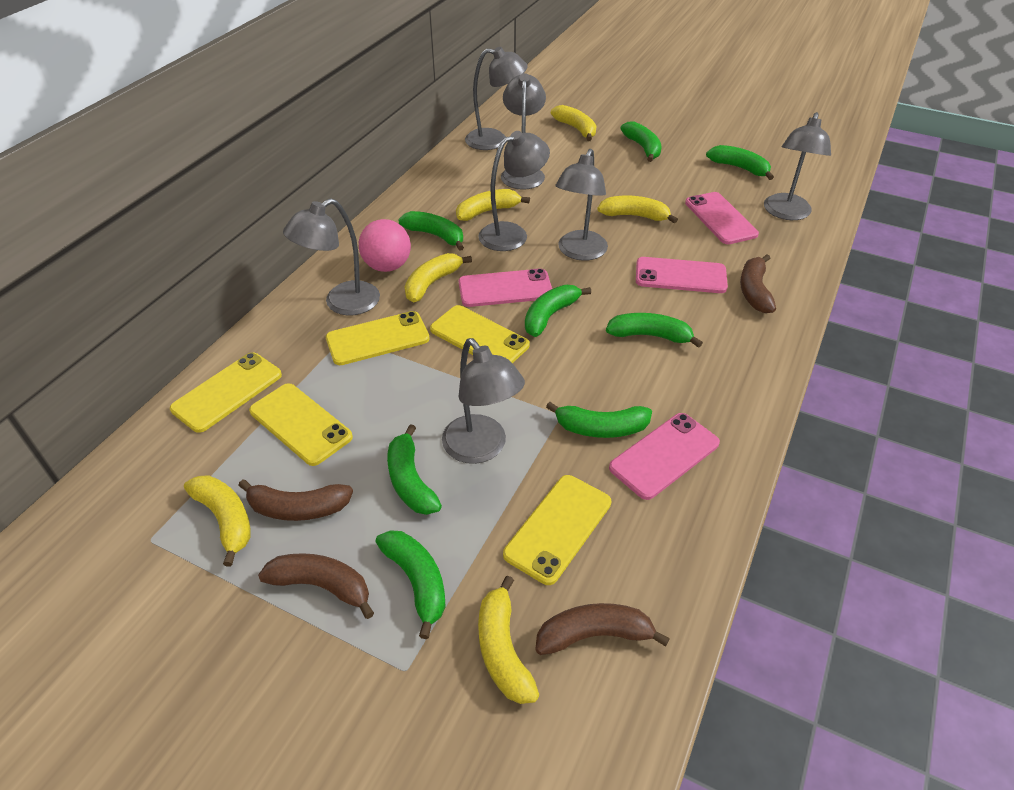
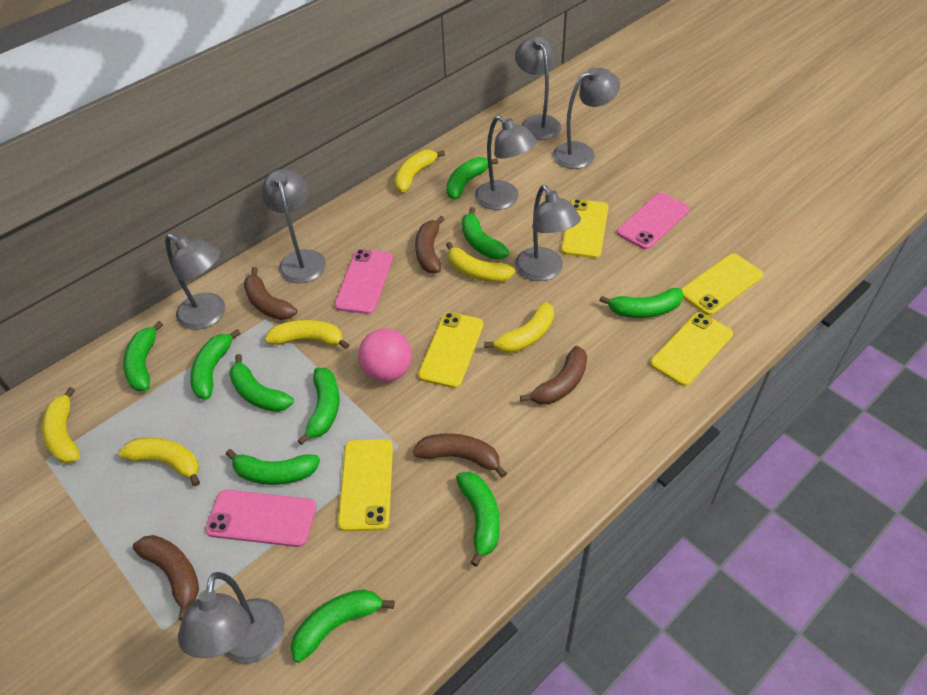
brown banana: 4 -> 5
green banana: 8 -> 10
pink phone: 4 -> 3

